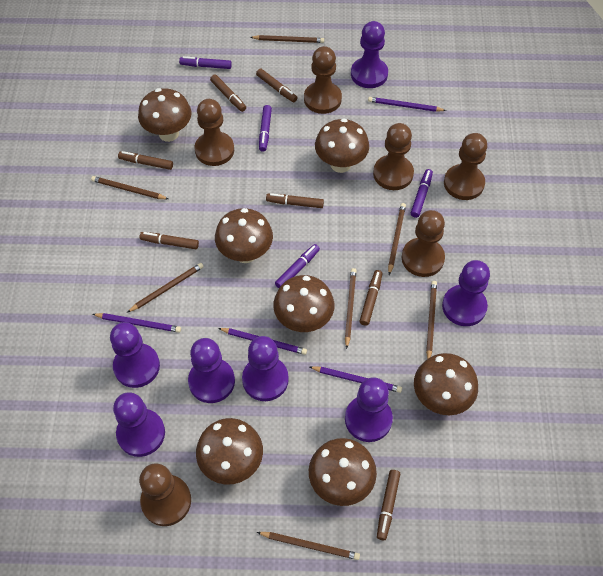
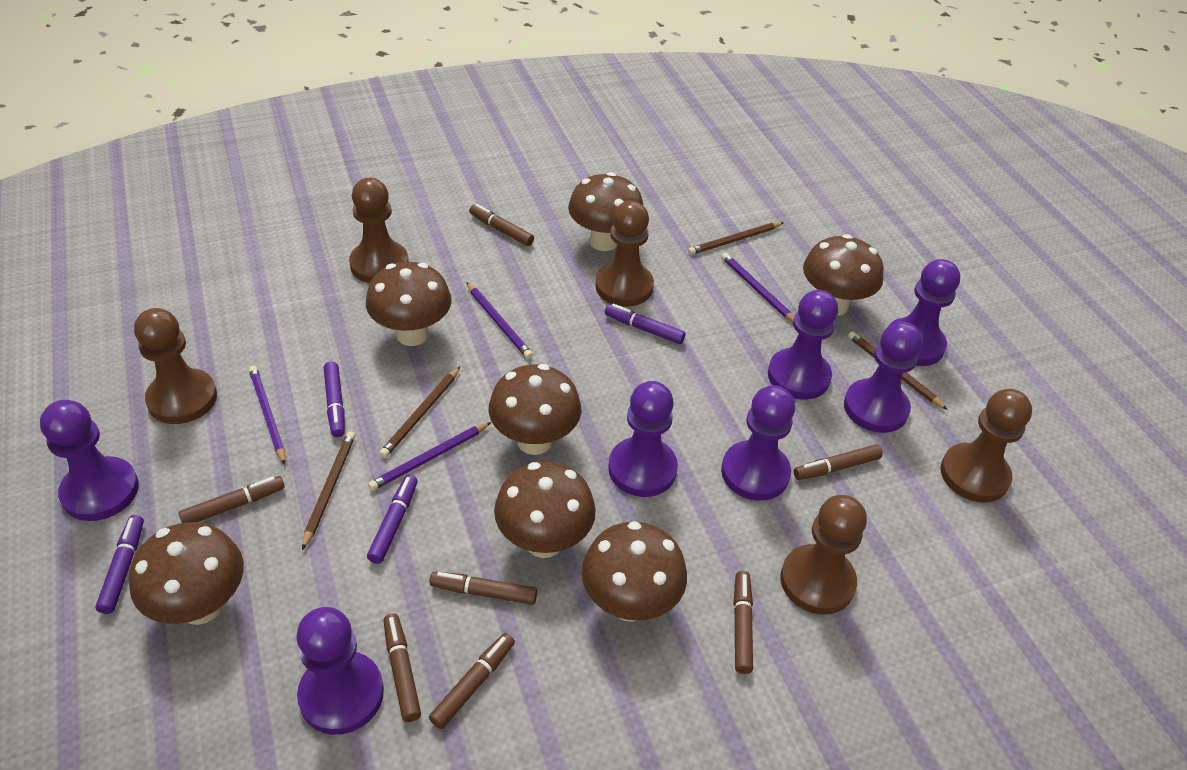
brown pawn: 6 -> 5
brown pencil: 7 -> 4

